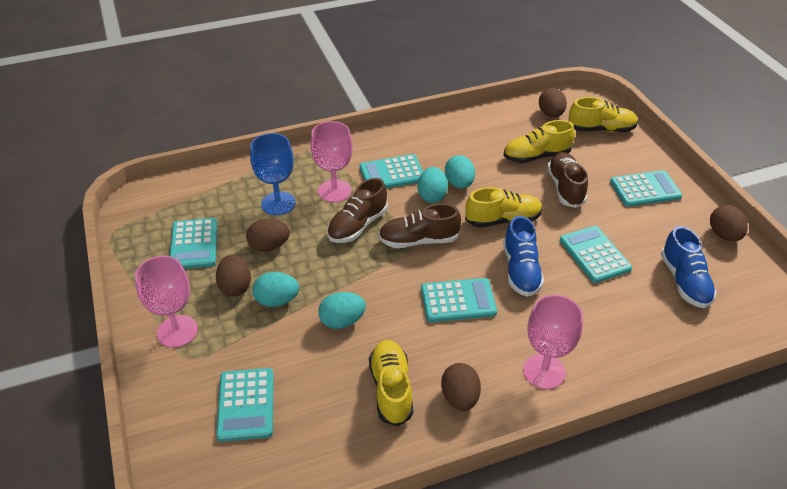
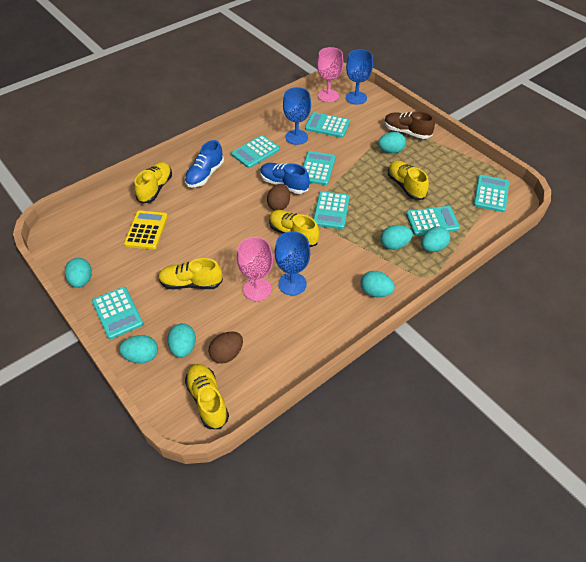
blue goblet: 1 -> 3
brown egg: 5 -> 2
brown shoe: 3 -> 1
pink goblet: 3 -> 2
turquoise calculator: 6 -> 7
turquoise egg: 4 -> 7
yellow calculator: 0 -> 1
yellow shoe: 4 -> 5

